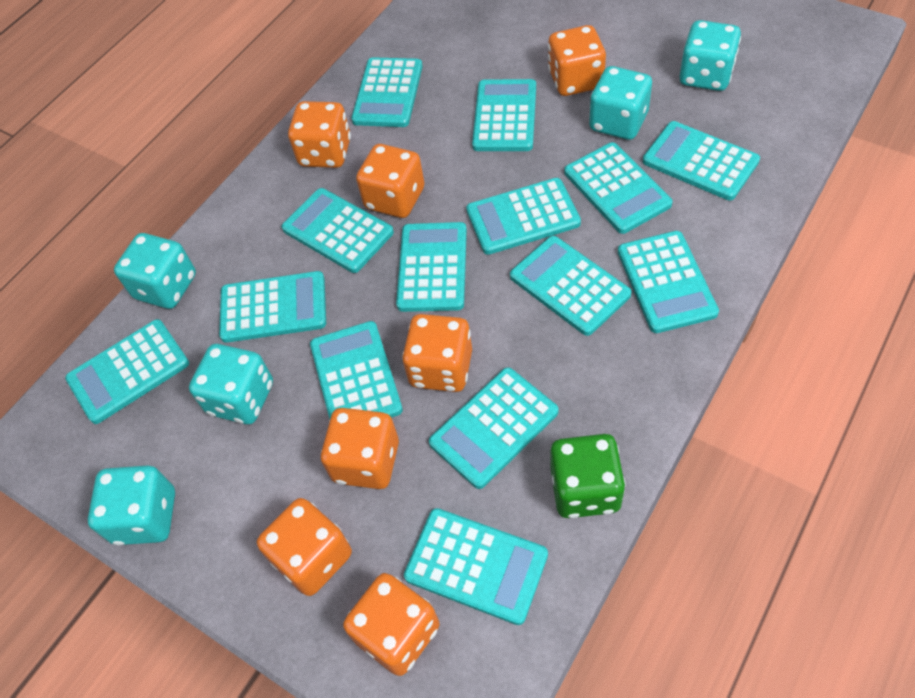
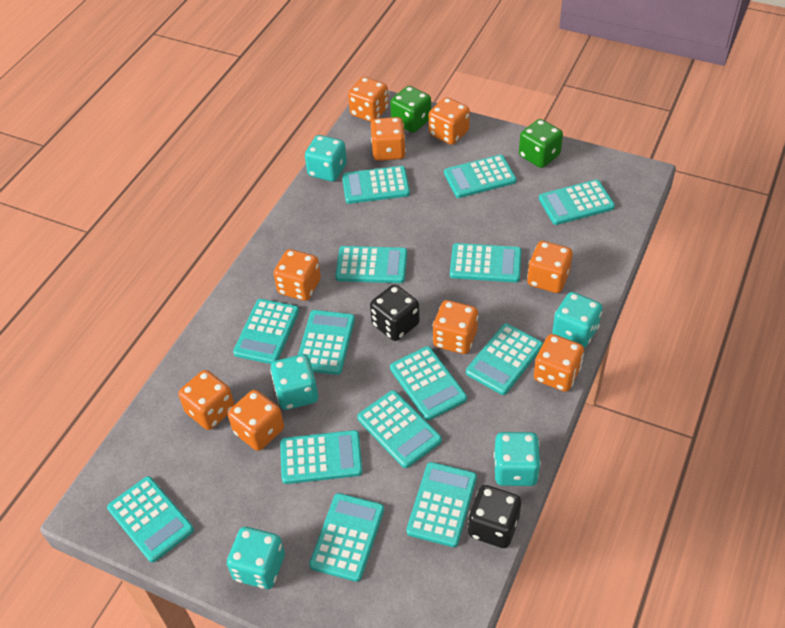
black dice: 0 -> 2
green dice: 1 -> 2
orange dice: 7 -> 9

